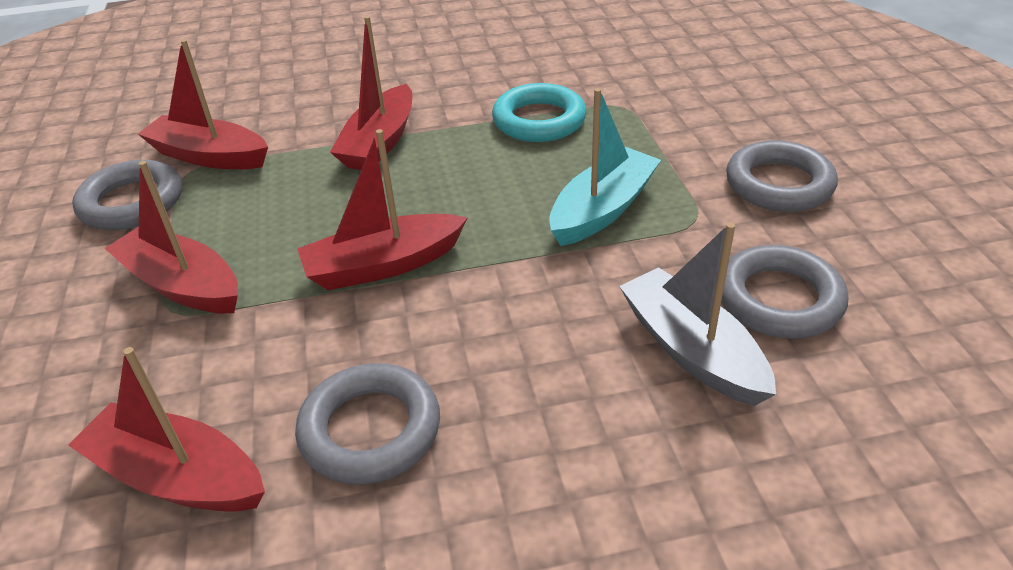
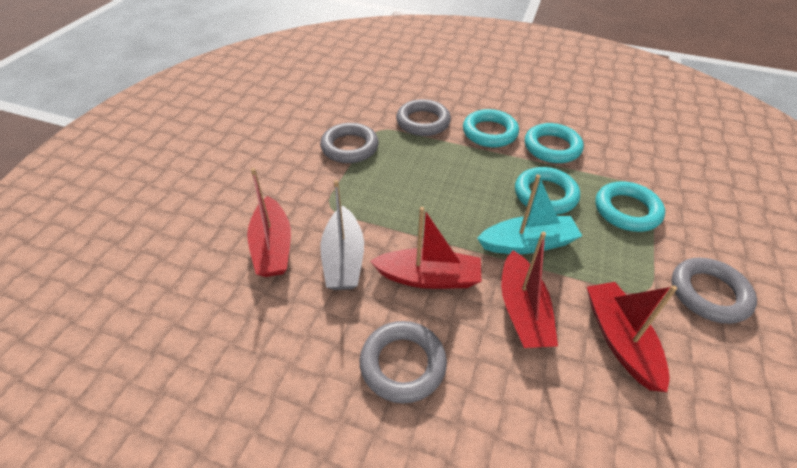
red boat: 5 -> 4
turquoise ring: 1 -> 4

